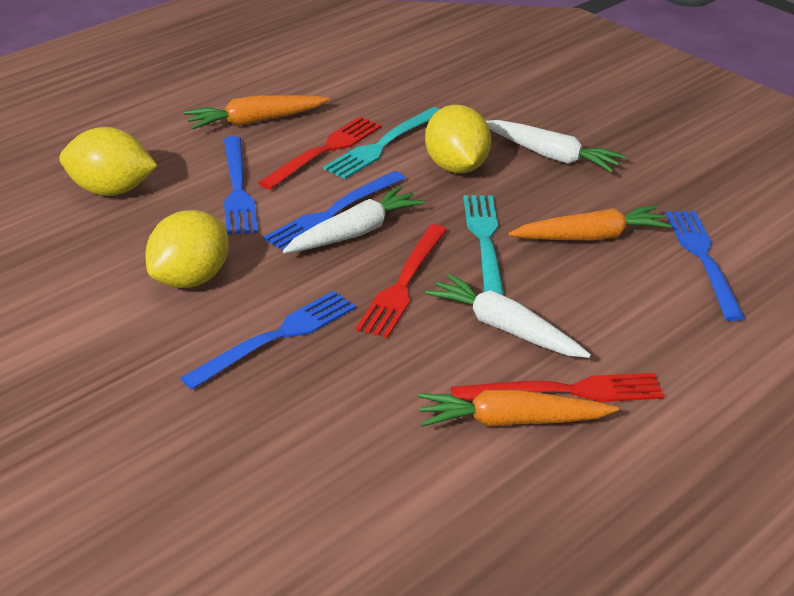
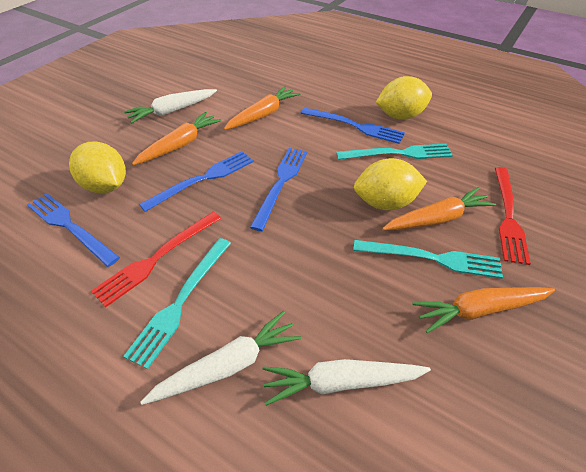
orange carrot: 3 -> 4
red fork: 3 -> 2
turquoise fork: 2 -> 3

